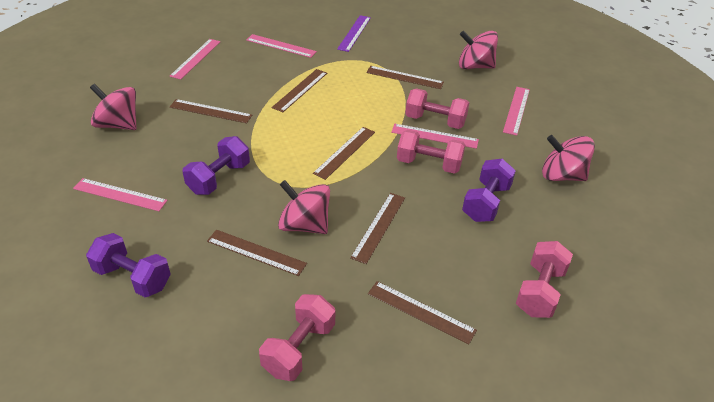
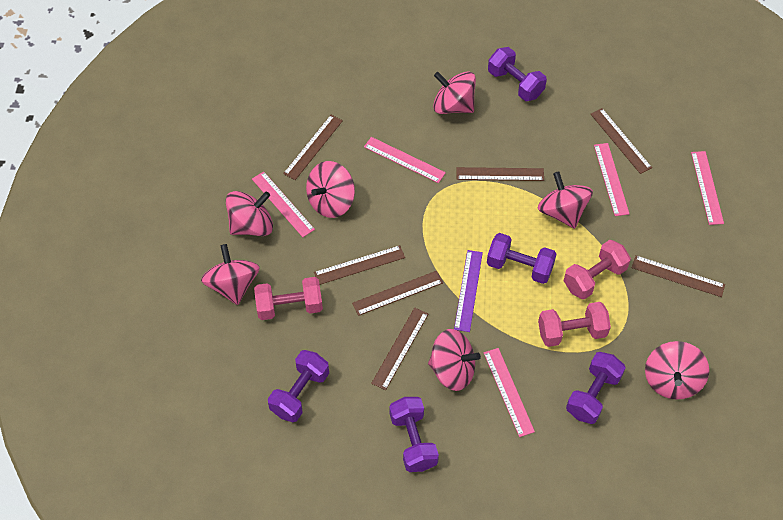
pink dumbbell: 4 -> 3
pink spinning top: 4 -> 7
purple dumbbell: 3 -> 5

